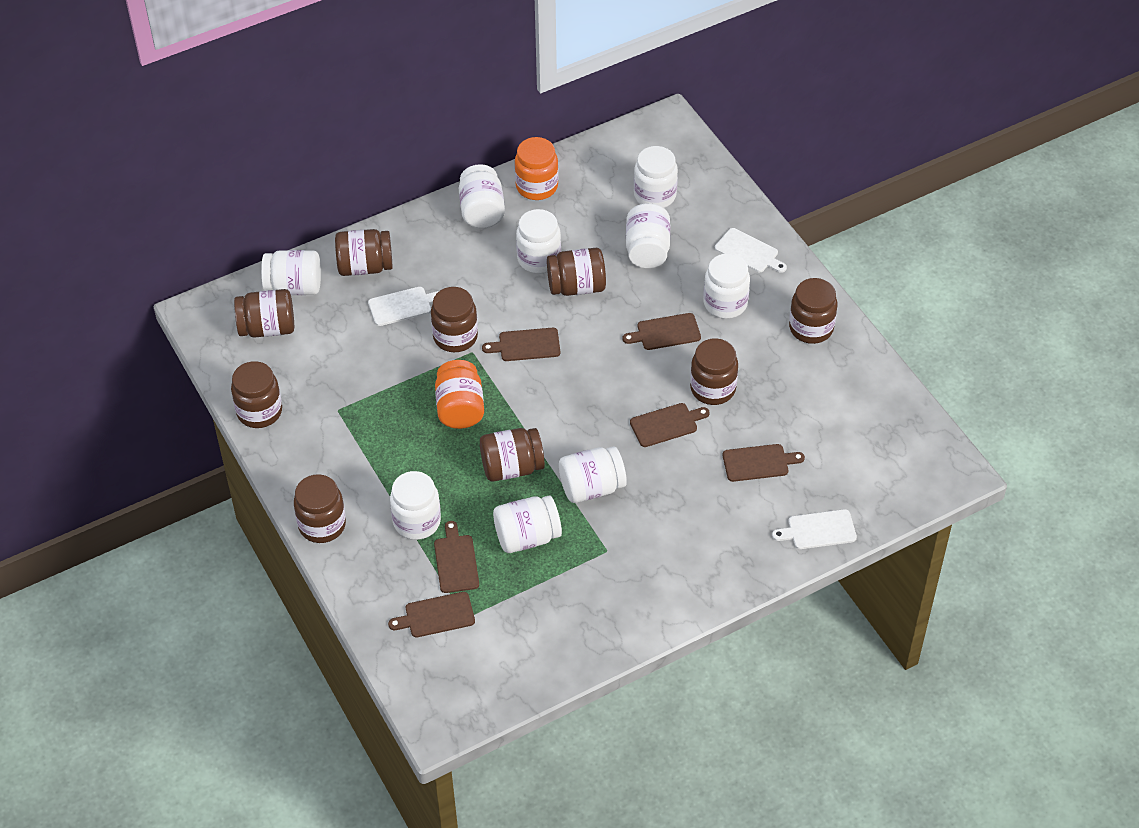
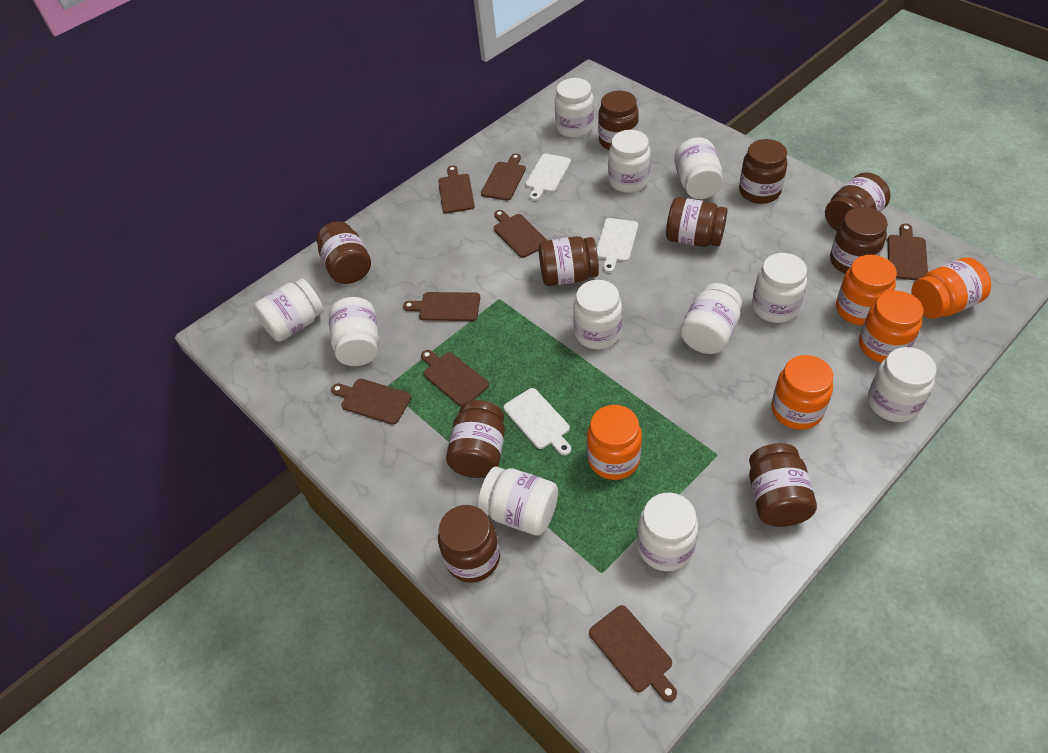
brown cutting board: 6 -> 8
brown jar: 9 -> 10
orange jar: 2 -> 5
white jar: 9 -> 11

